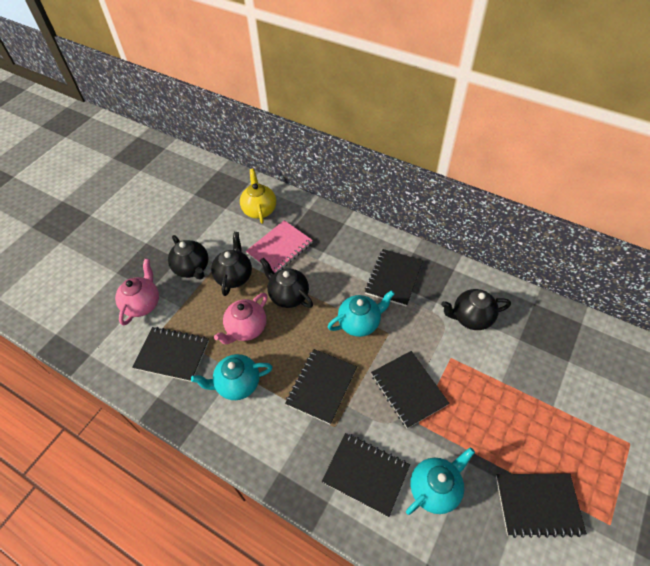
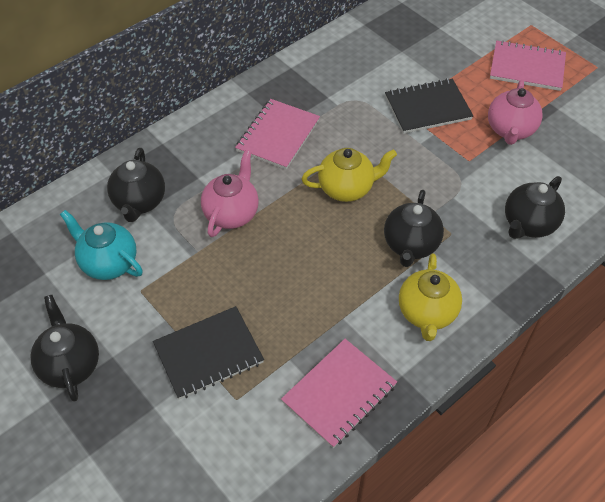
black notebook: 6 -> 2
pink notebook: 1 -> 3
turquoise teapot: 3 -> 1
yellow teapot: 1 -> 2

